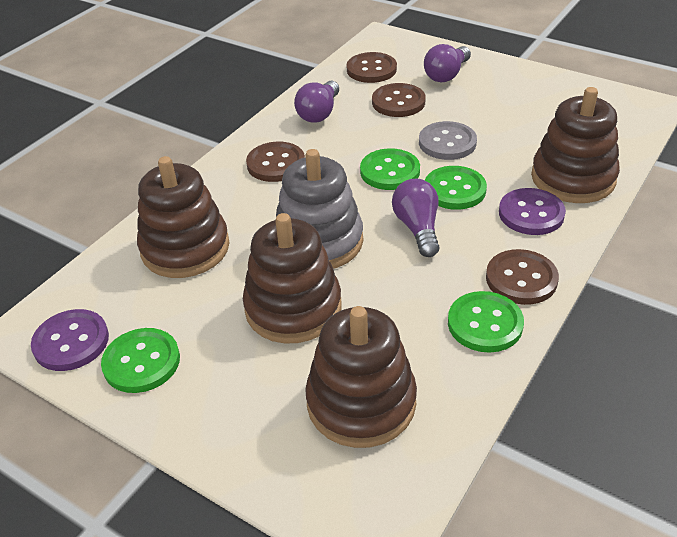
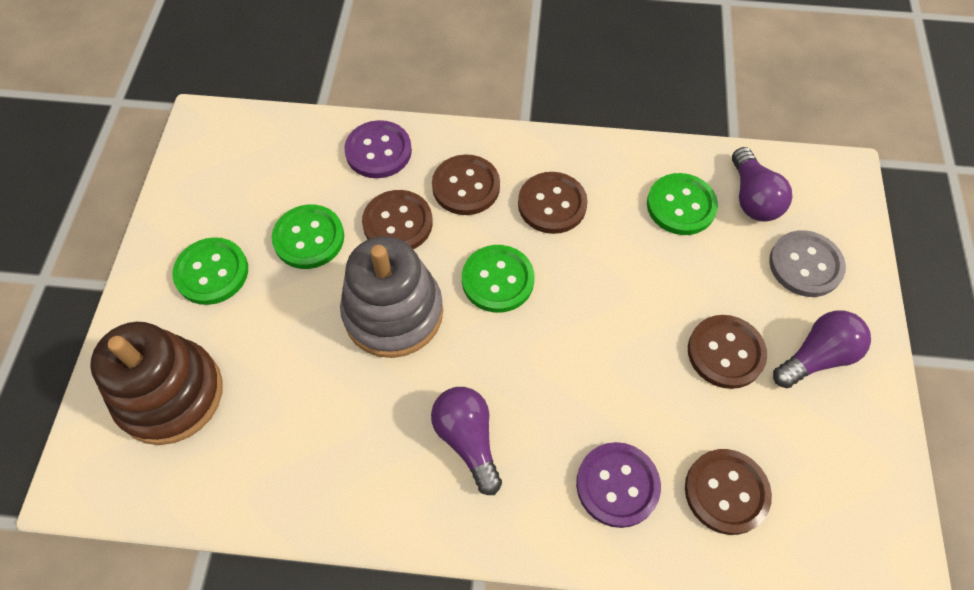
brown button: 4 -> 5
brown stacking toy: 4 -> 1

